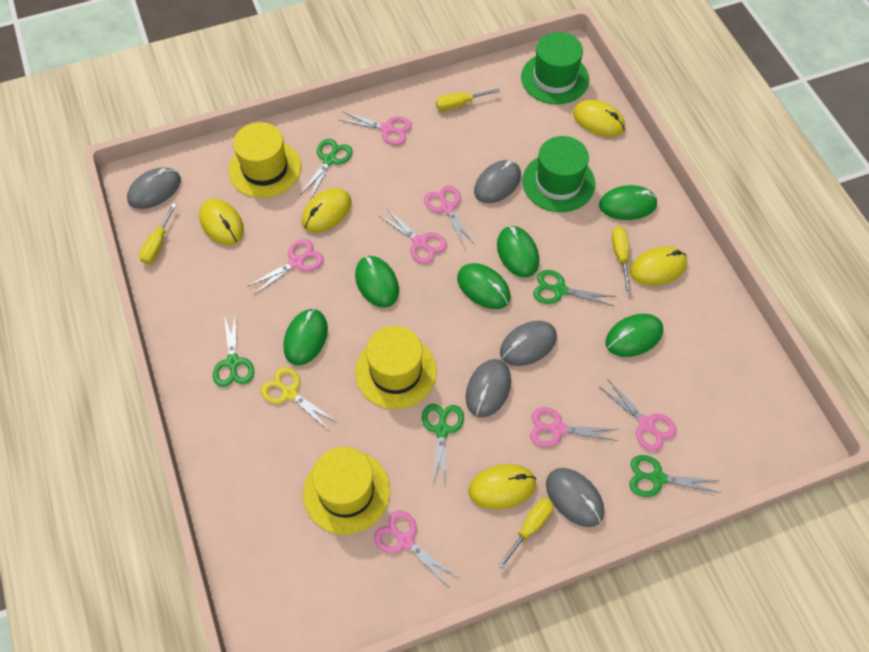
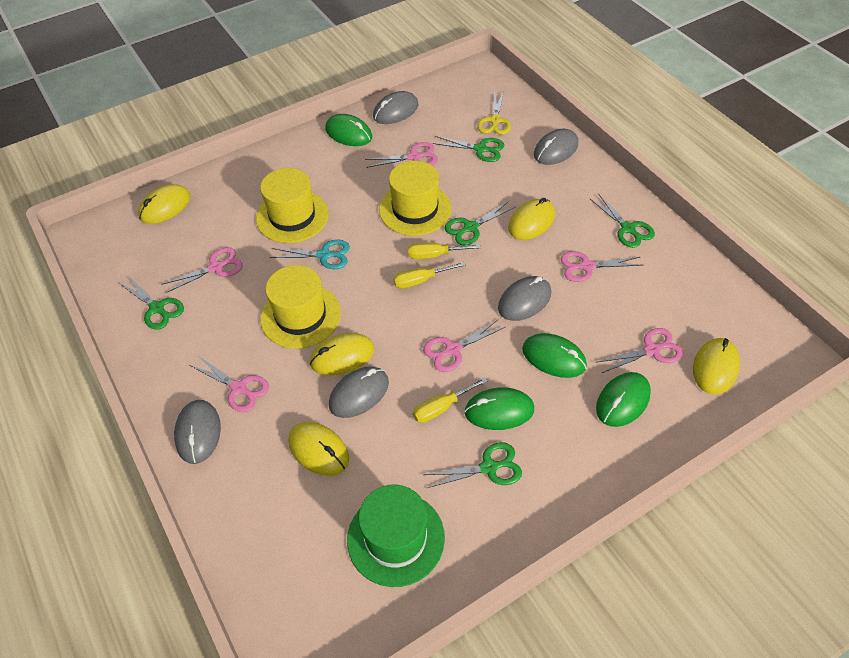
green hat: 2 -> 1
green mouse: 6 -> 4
pink scissors: 7 -> 6
turquoise scissors: 0 -> 1
yellow screwdriver: 4 -> 3

